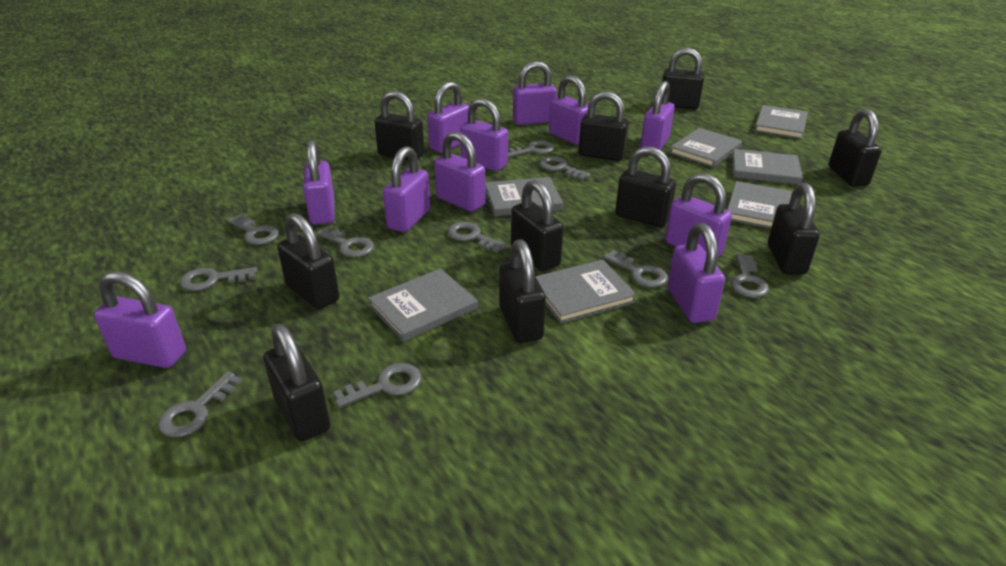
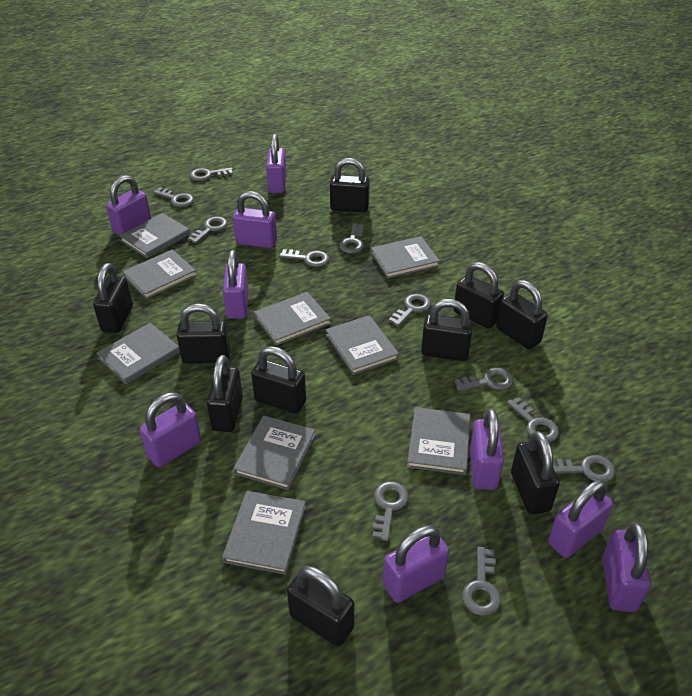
grey book: 7 -> 9
grey key: 10 -> 11
purple padlock: 11 -> 9

